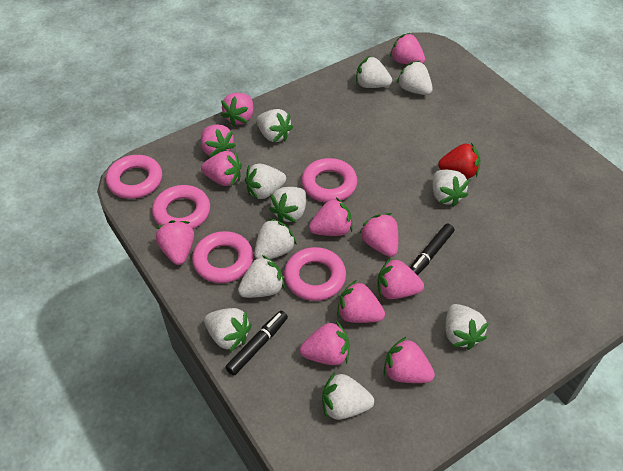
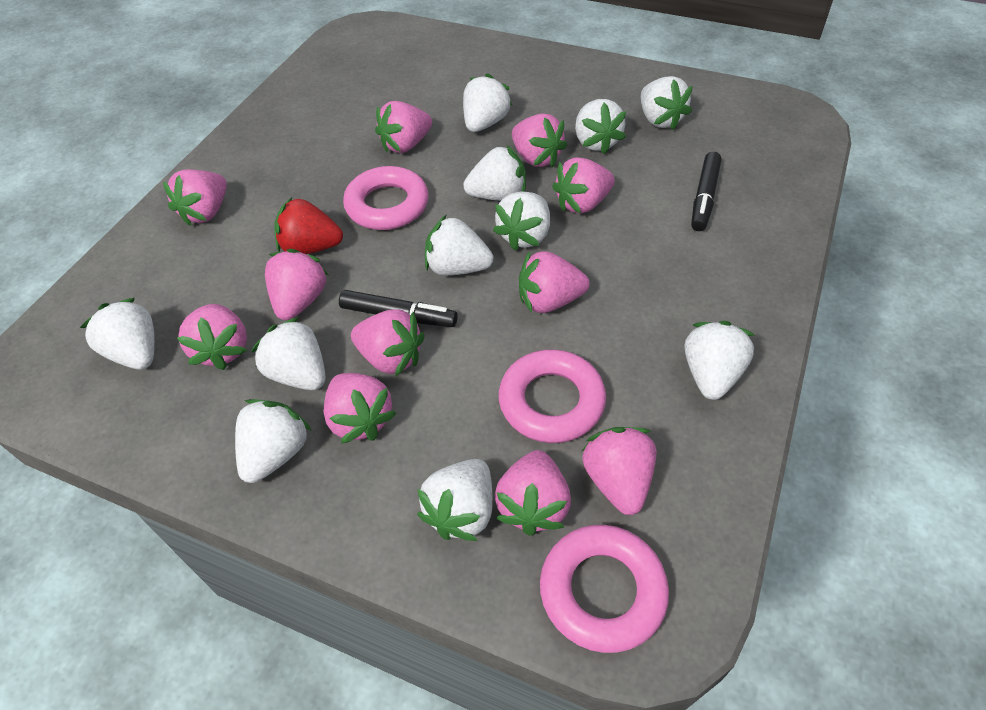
pink ring: 5 -> 3

